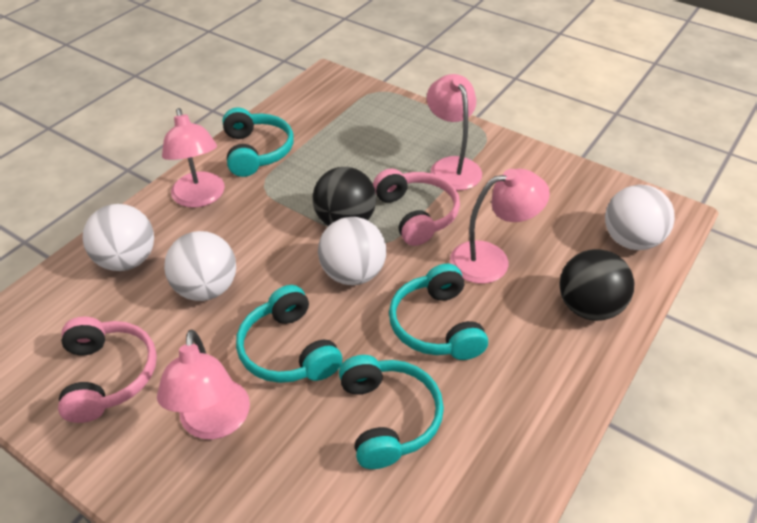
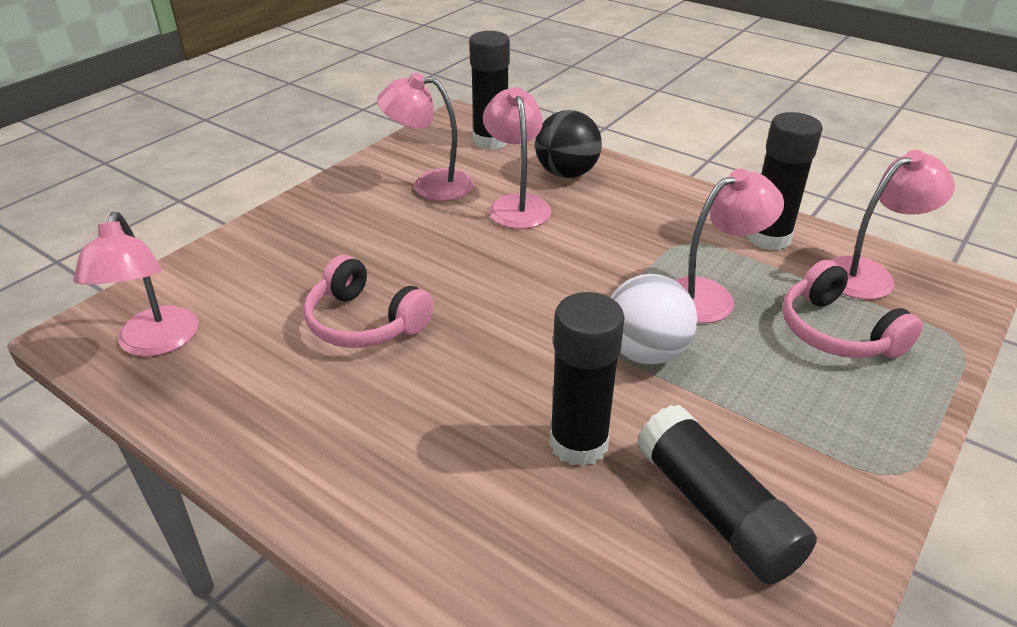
black ball: 2 -> 1
black glue stick: 0 -> 4
pink lamp: 4 -> 5
turquoise headphones: 4 -> 0
white ball: 4 -> 1

